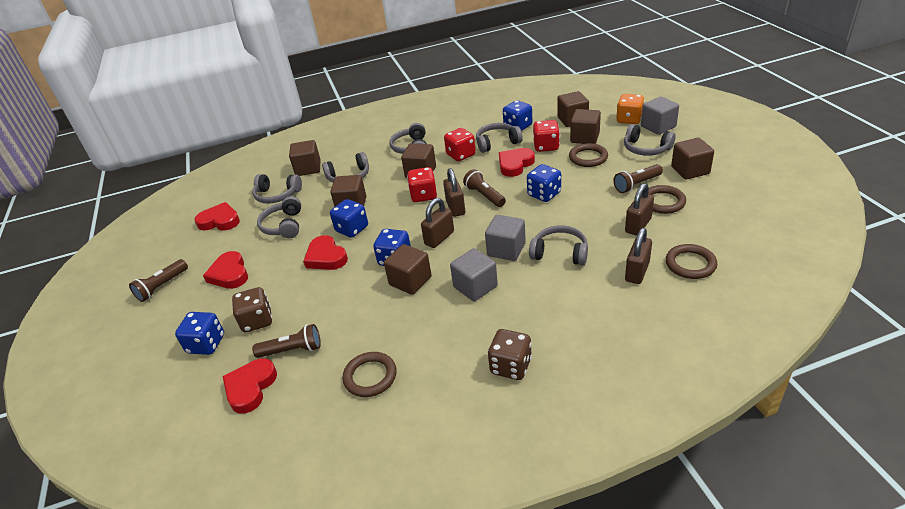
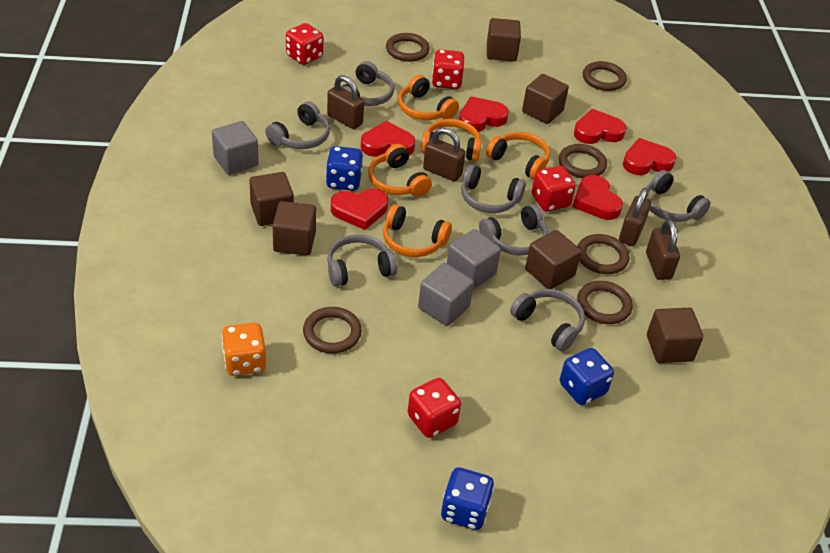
blue dice: 5 -> 3
brown cube: 7 -> 6
brown dice: 2 -> 0
brown flashlight: 4 -> 0
brown ring: 4 -> 6
orange headphones: 0 -> 5
red dice: 3 -> 4
red heart: 5 -> 6

